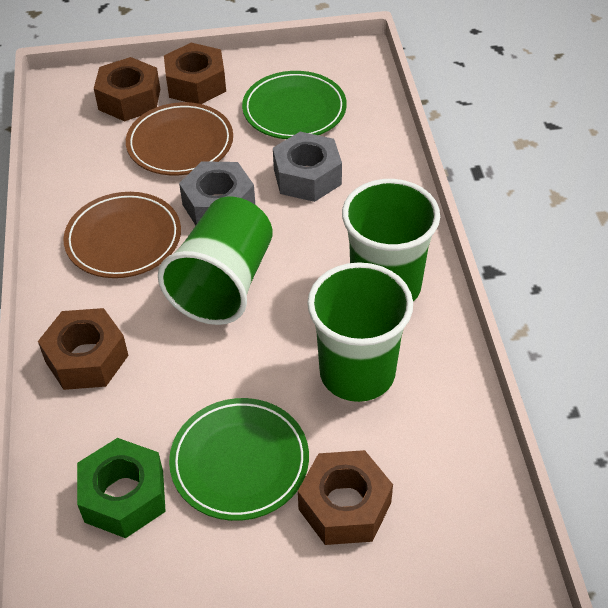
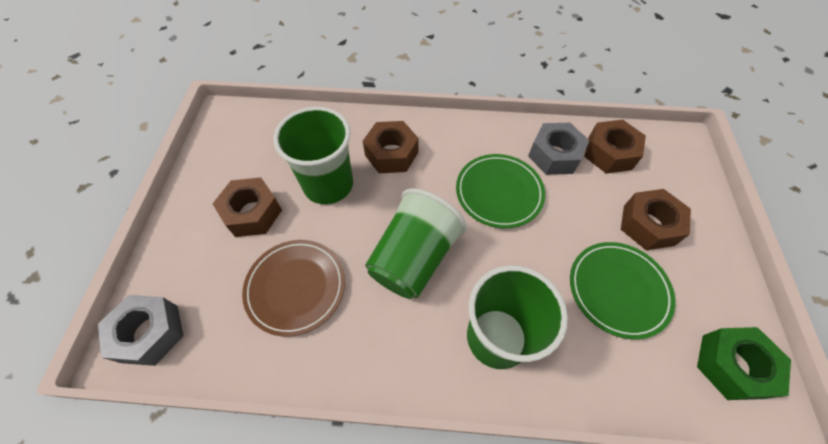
brown plate: 2 -> 1

